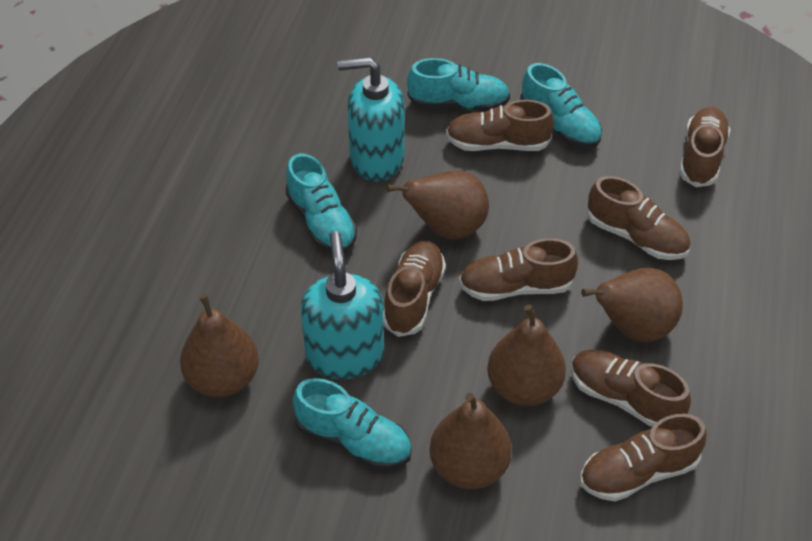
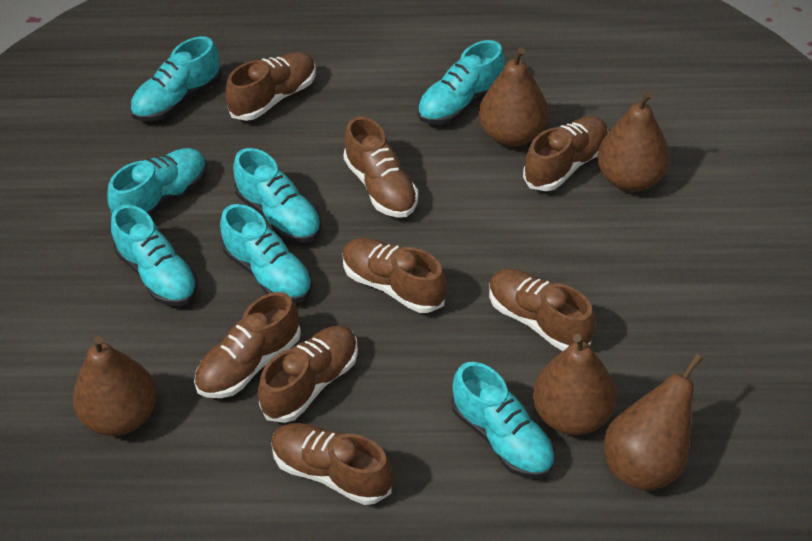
brown shoe: 7 -> 8
turquoise shoe: 4 -> 7
turquoise soap dispenser: 2 -> 0

